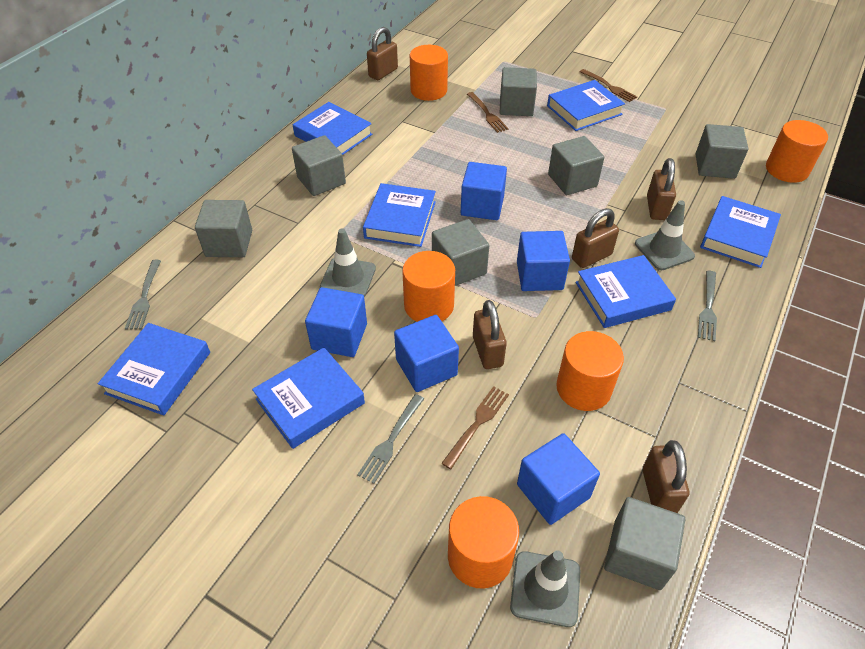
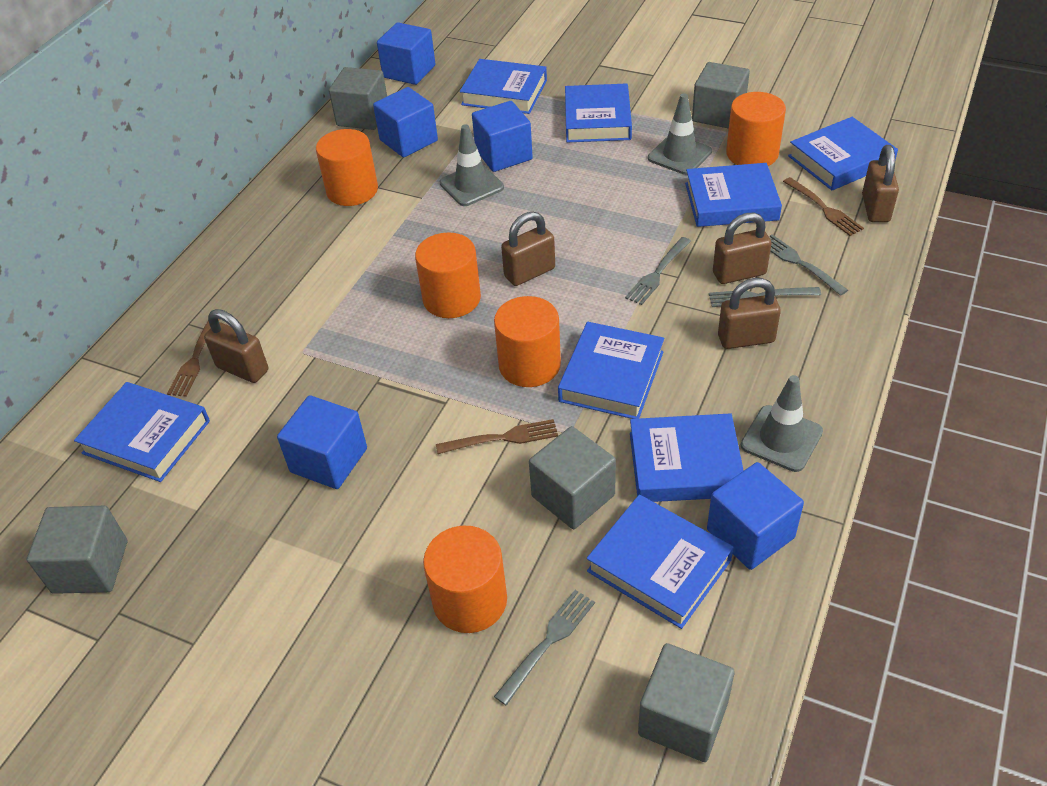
blue book: 7 -> 8
grey cube: 7 -> 5
grey fork: 3 -> 4

